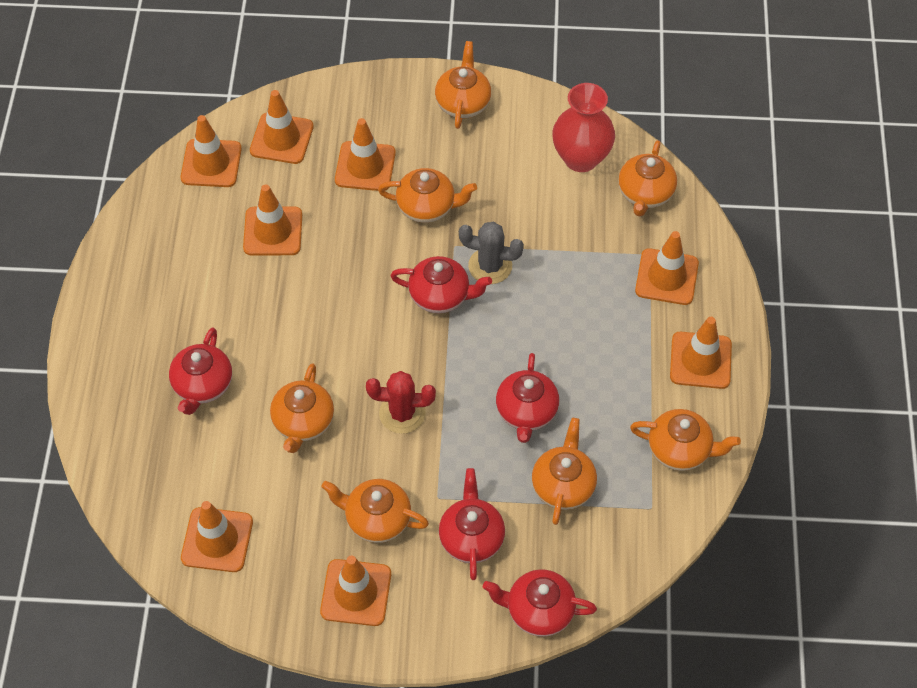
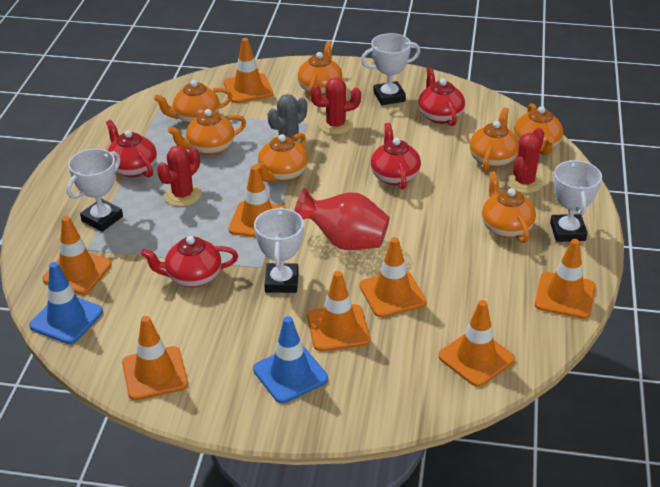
blue traffic cone: 0 -> 2
red cactus: 1 -> 3
red teapot: 5 -> 4
white trophy: 0 -> 4

